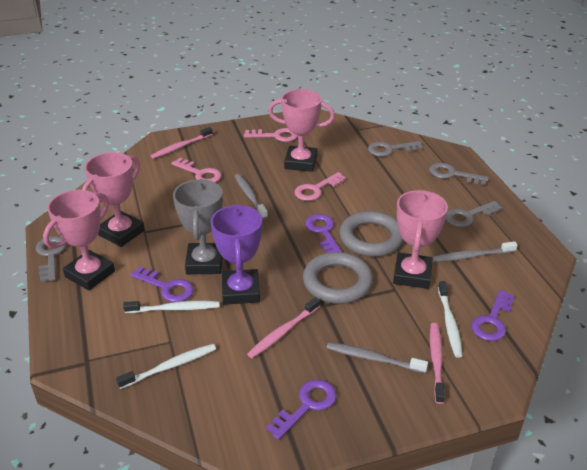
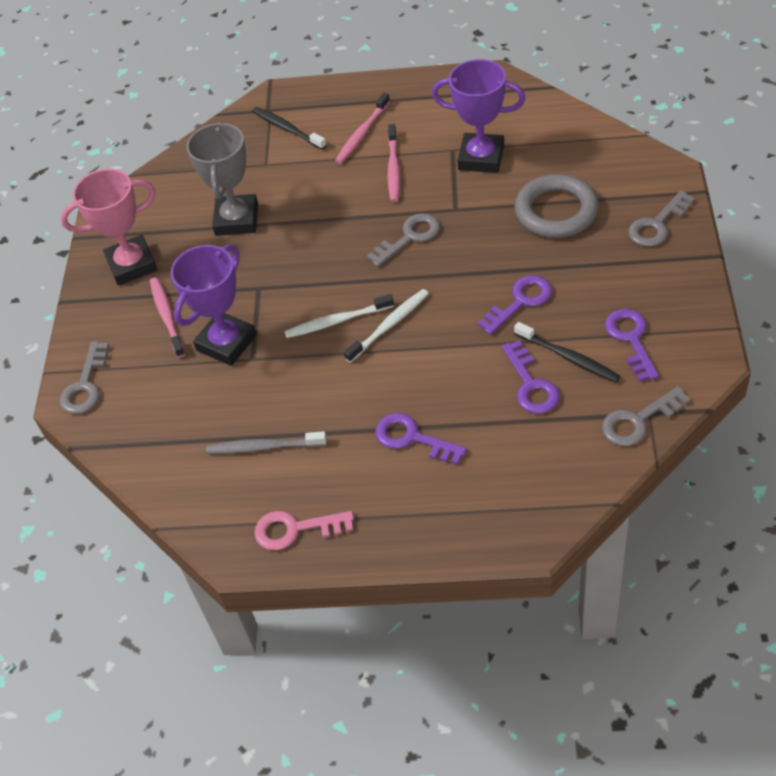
black toothbrush: 0 -> 2
grey ring: 2 -> 1
grey toothbrush: 3 -> 1
pink key: 3 -> 1
pink trophy: 4 -> 1
purple trophy: 1 -> 2
white toothbrush: 3 -> 2

